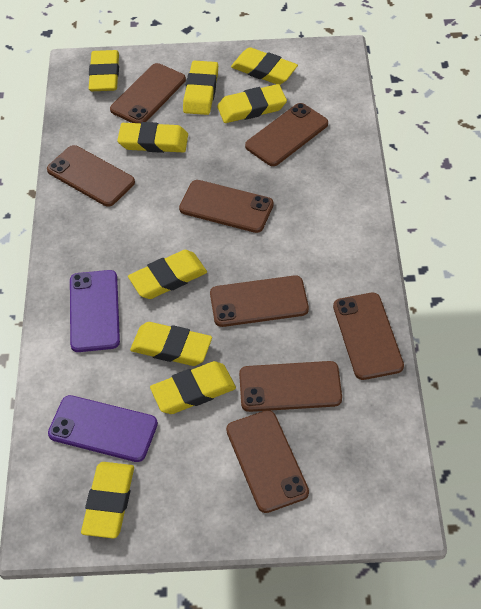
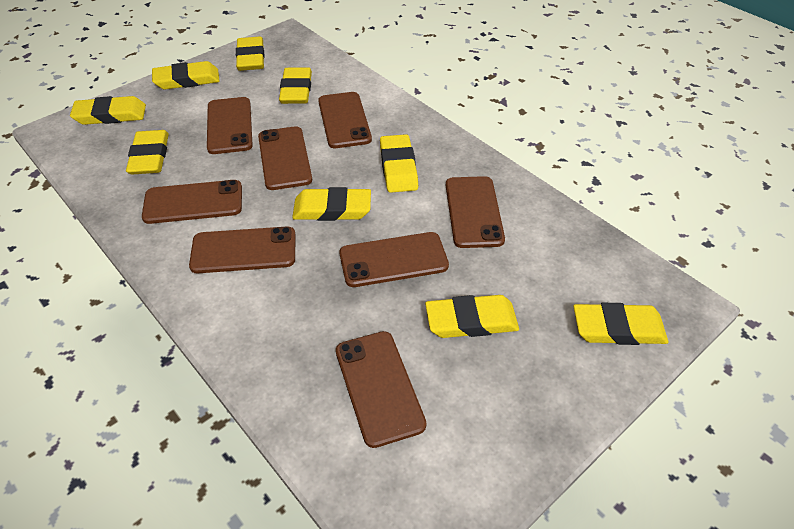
purple phone: 2 -> 0

